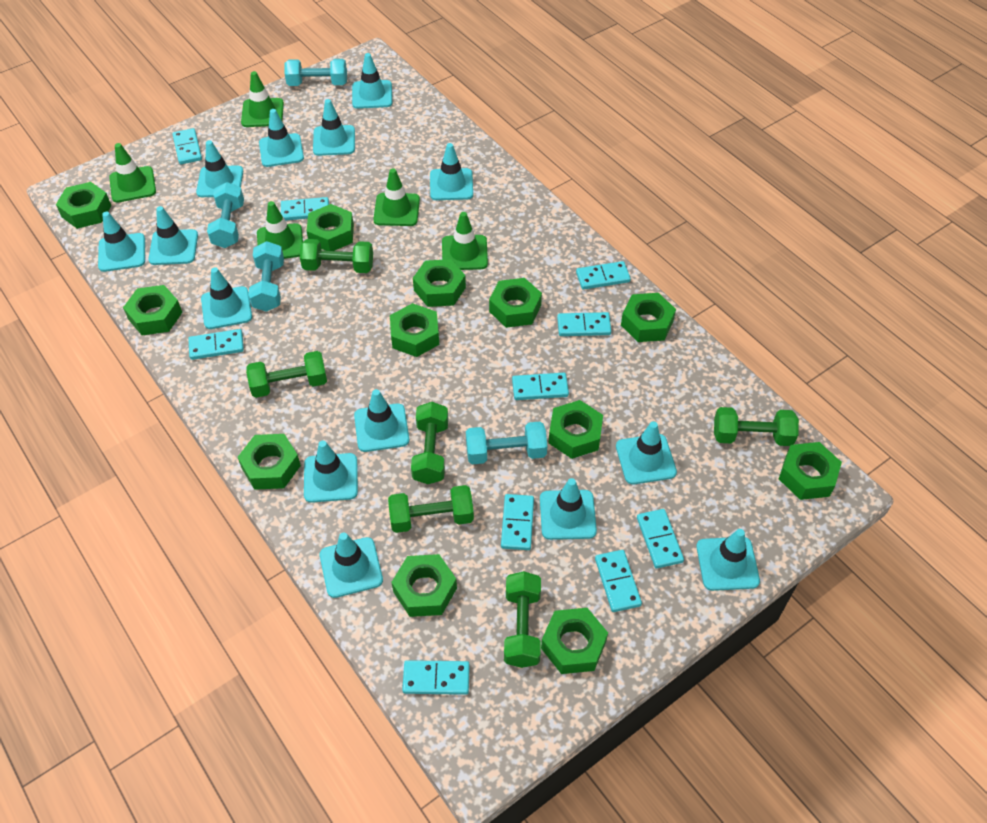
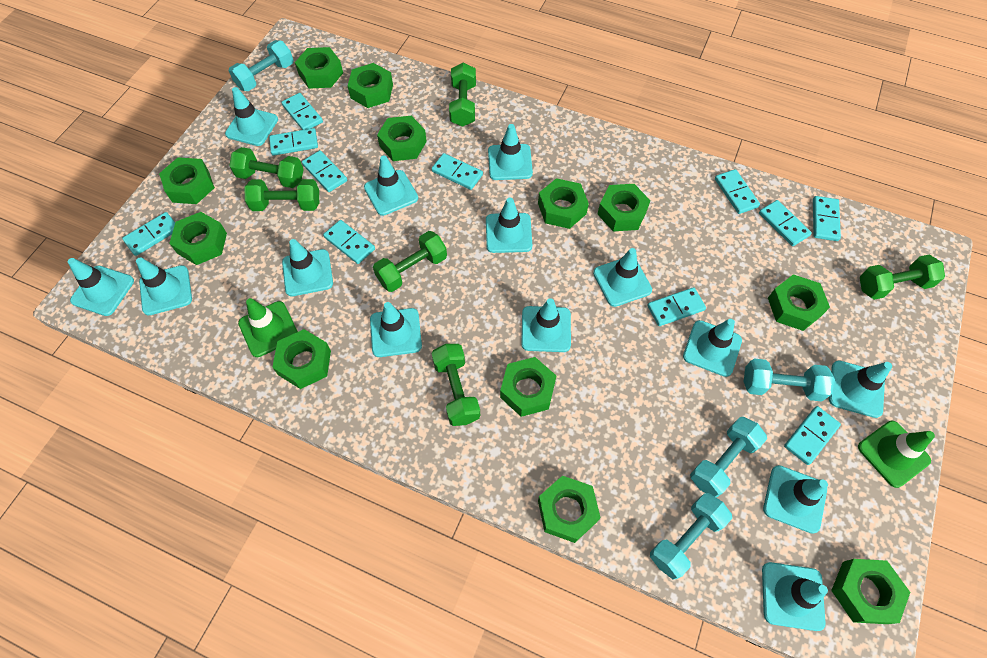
green traffic cone: 5 -> 2
turquoise domino: 10 -> 11

